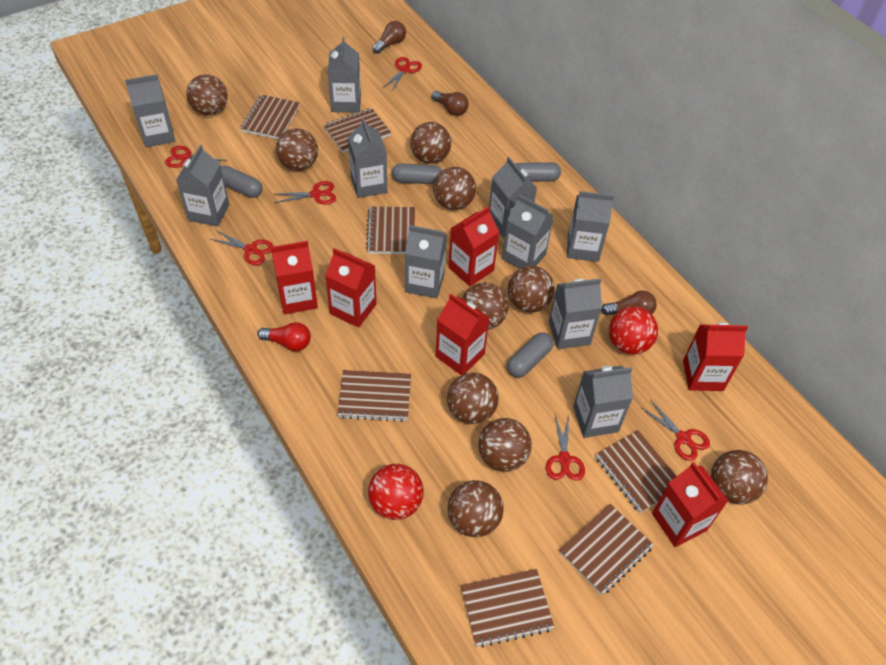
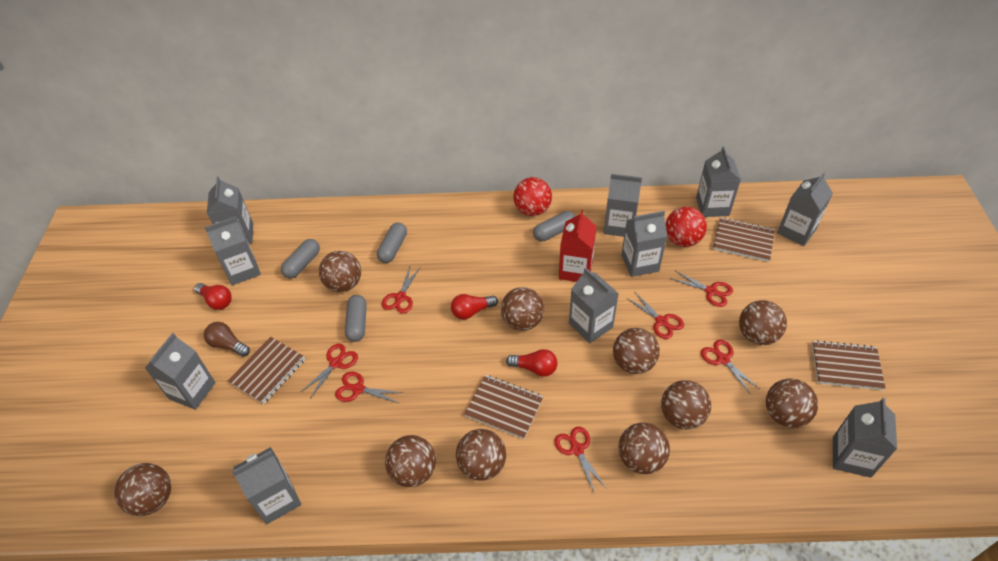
brown light bulb: 3 -> 1
brown notebook: 7 -> 4
red carton: 6 -> 1
red light bulb: 1 -> 3
red scissors: 6 -> 7

